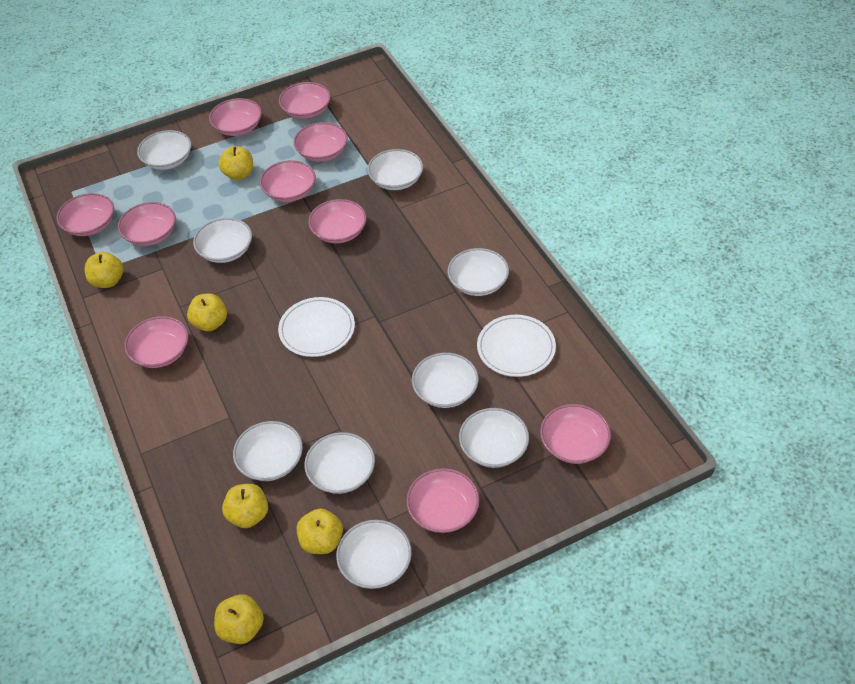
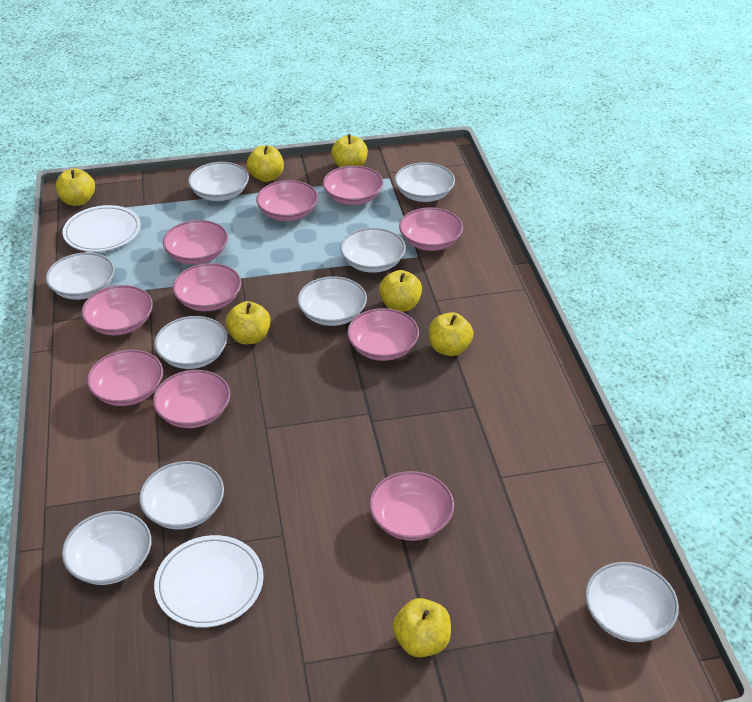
yellow apple: 6 -> 7

